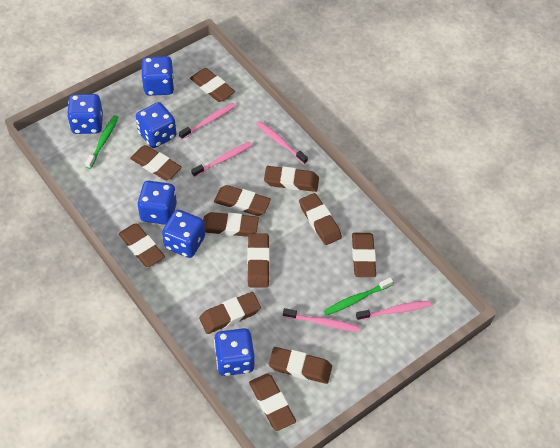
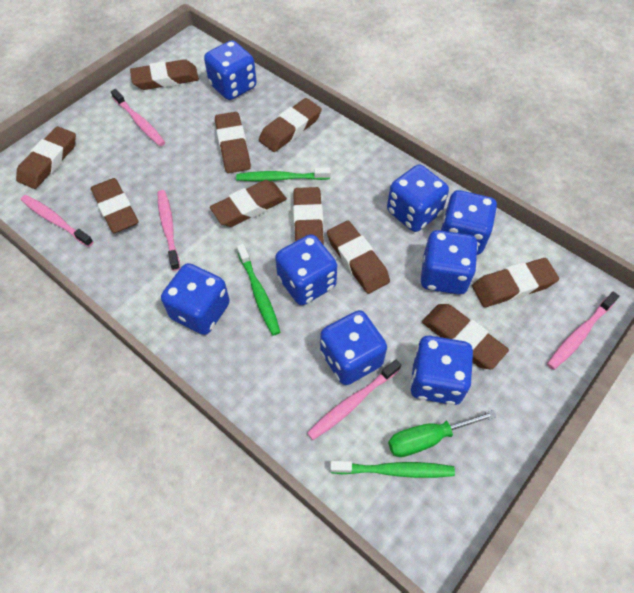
blue dice: 6 -> 8
brown eraser: 12 -> 10
green screwdriver: 0 -> 1
green toothbrush: 2 -> 3

